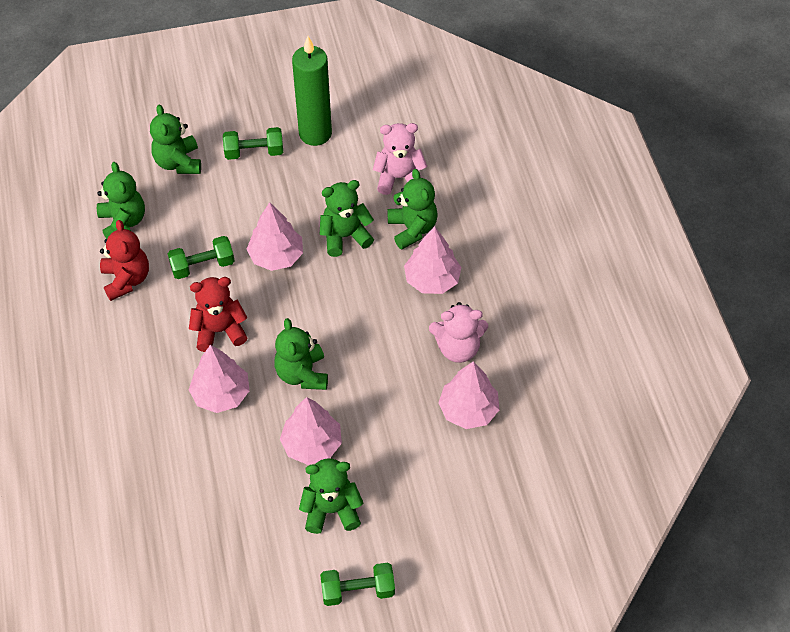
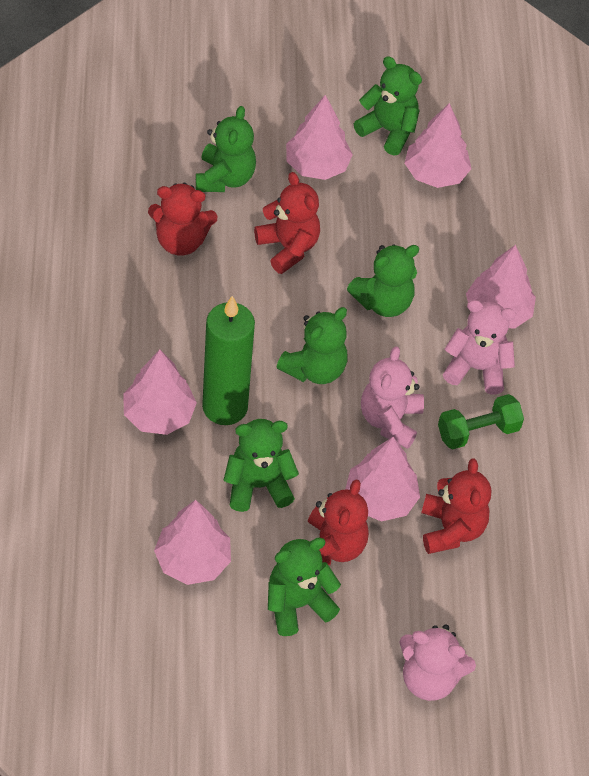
green dumbbell: 3 -> 1
pink teddy bear: 2 -> 3
pink tree: 5 -> 6
red teddy bear: 2 -> 4

